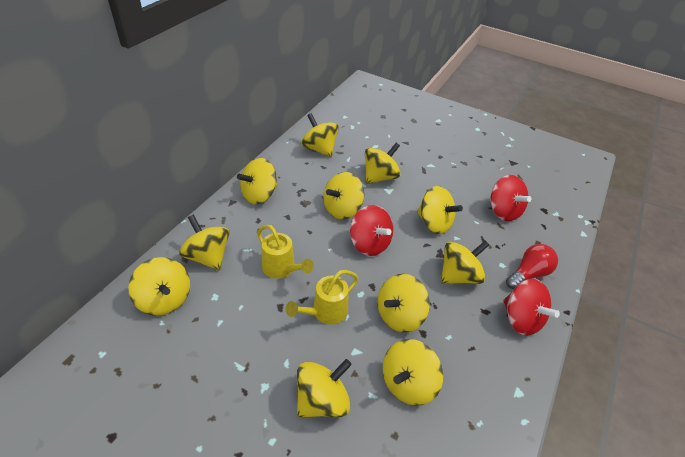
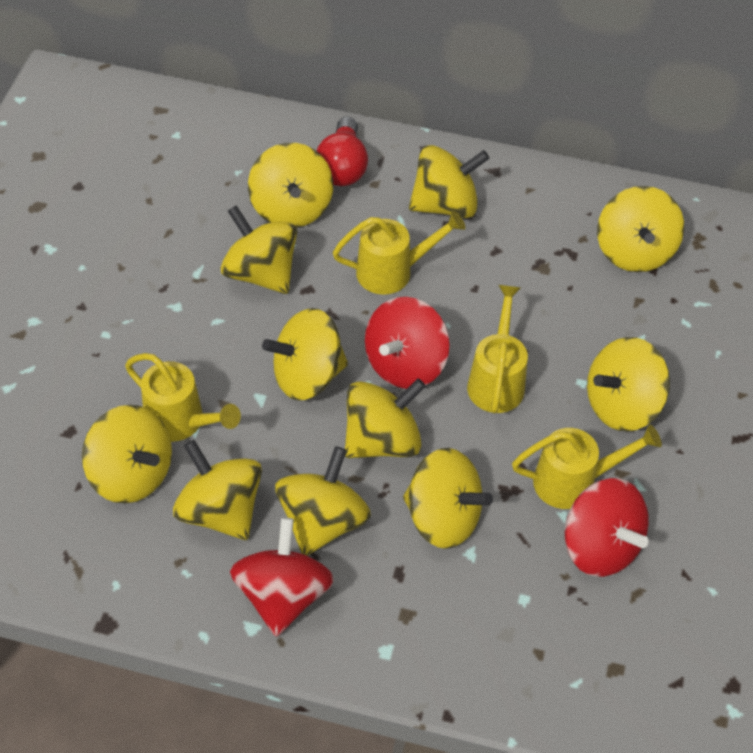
yellow watering can: 2 -> 4

